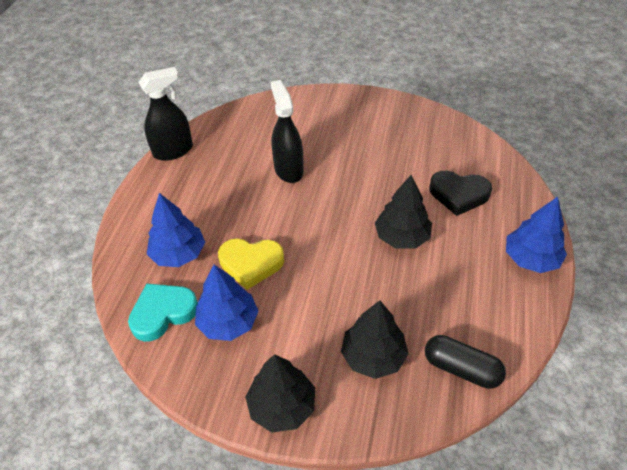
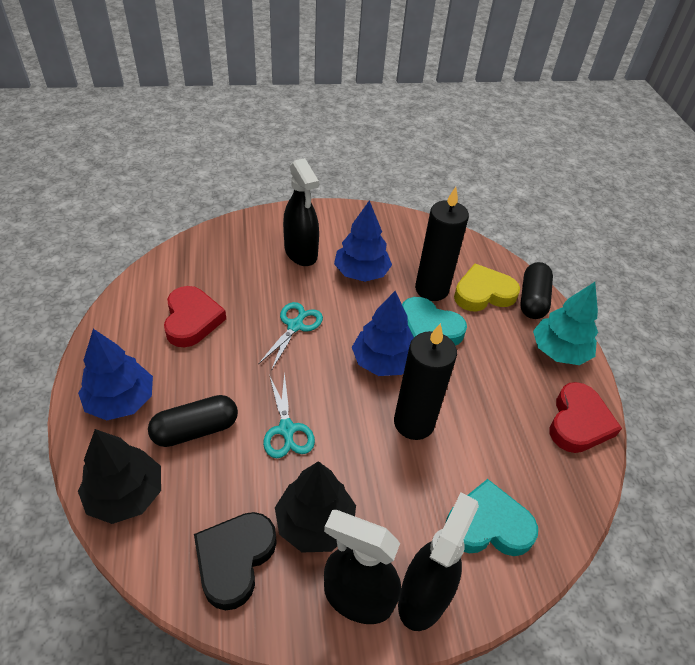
black candle: 0 -> 2
black capsule: 1 -> 2
black spray bottle: 2 -> 3
black tree: 3 -> 2
red heart: 0 -> 2
turquoise heart: 1 -> 2
turquoise scissors: 0 -> 2
turquoise tree: 0 -> 1

